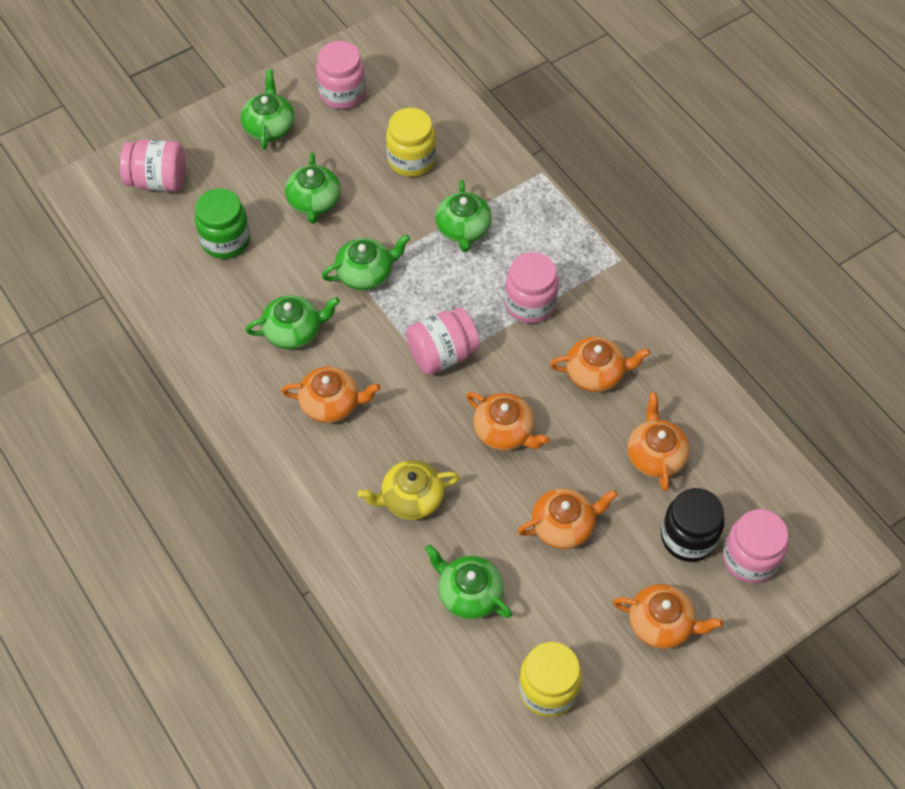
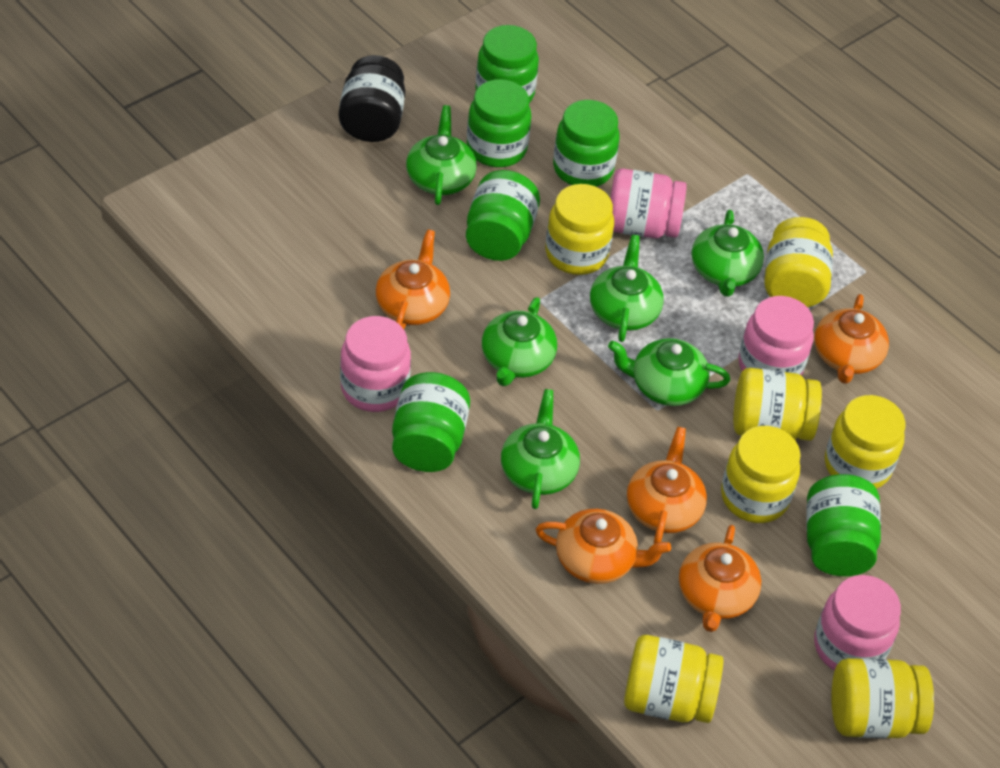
green jar: 1 -> 6
orange teapot: 6 -> 5
pink jar: 5 -> 4
yellow jar: 2 -> 7
yellow teapot: 1 -> 0

